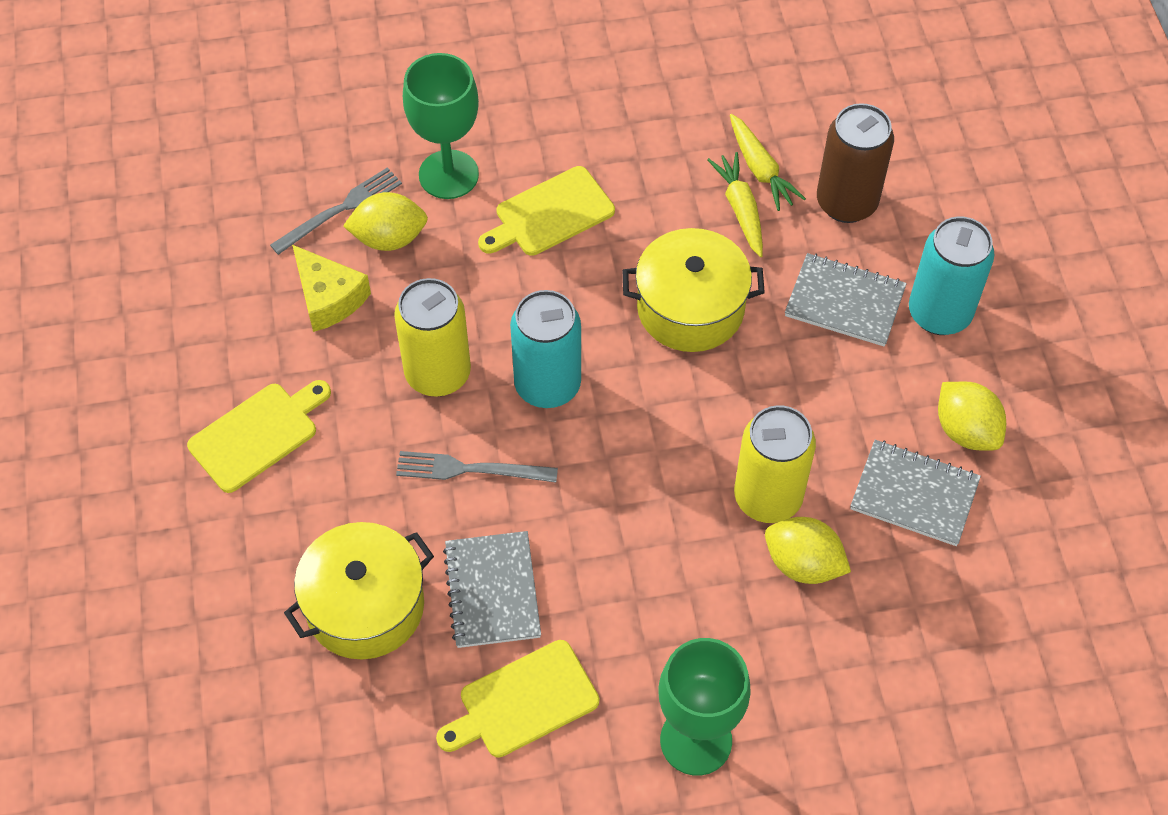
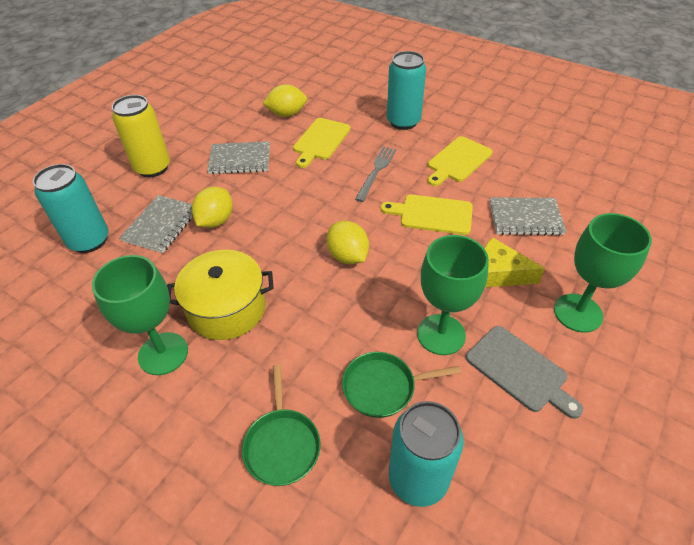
brown can: 1 -> 0
green goblet: 2 -> 3
green pan: 0 -> 2
grey cutting board: 0 -> 1
grey fork: 2 -> 1
turquoise can: 2 -> 3
yellow can: 2 -> 1
yellow carrot: 2 -> 0
yellow pot: 2 -> 1

